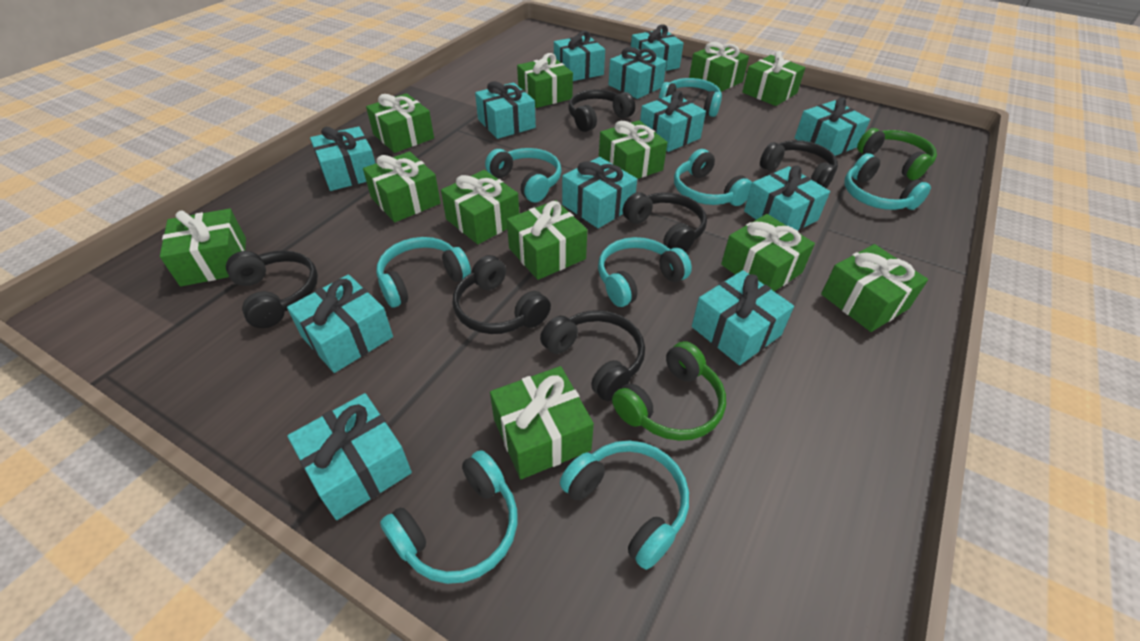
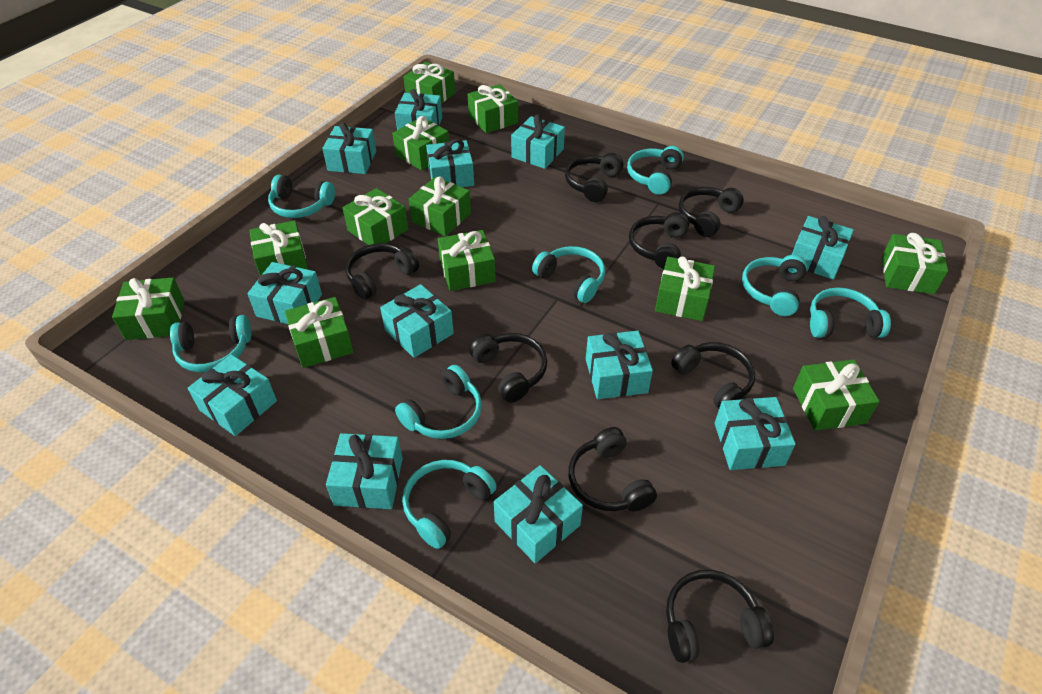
black headphones: 6 -> 8
green headphones: 2 -> 0

